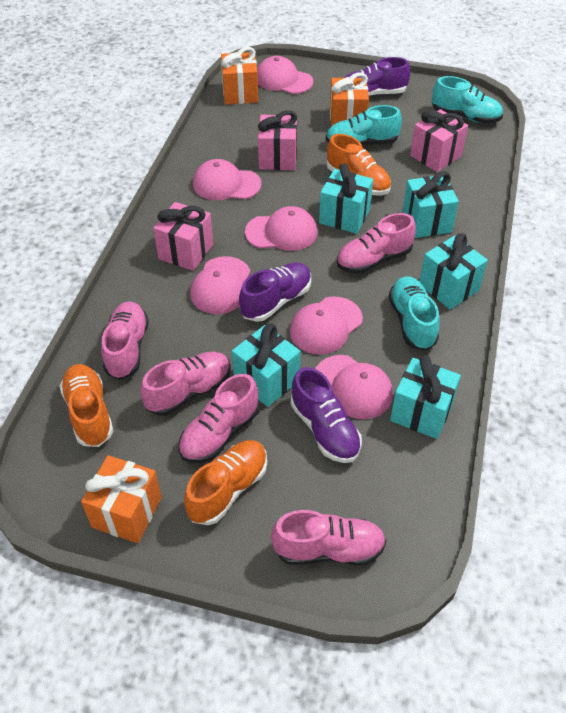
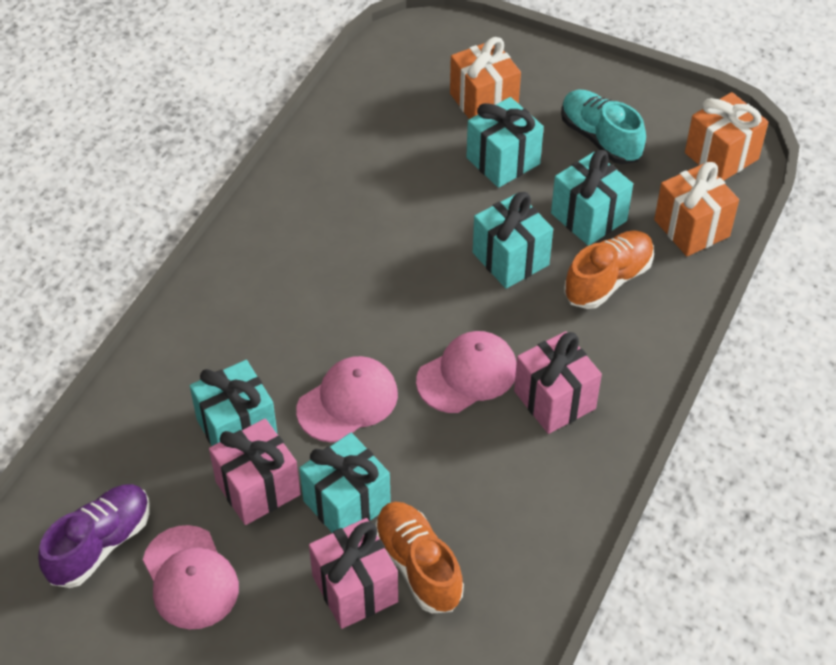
orange shoe: 3 -> 2
pink cap: 6 -> 3
pink shoe: 5 -> 0
purple shoe: 3 -> 1
turquoise shoe: 3 -> 1

